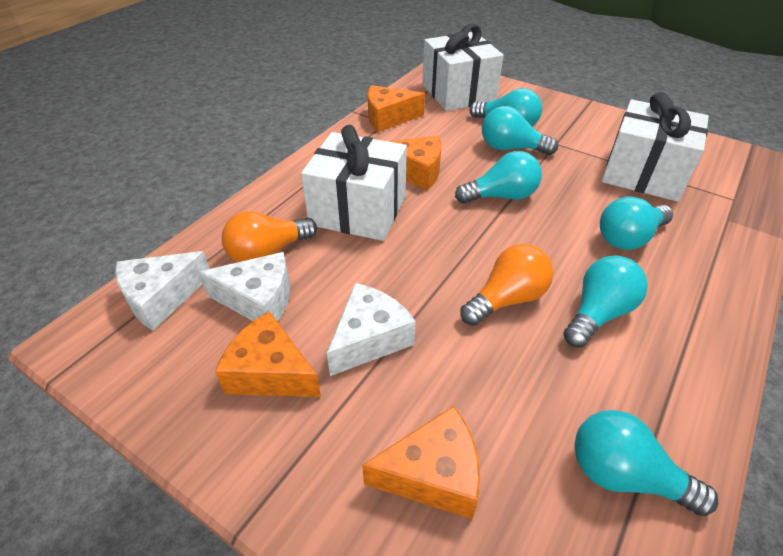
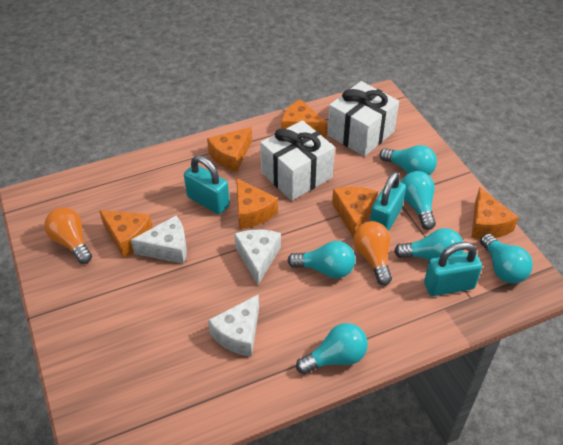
orange cheese: 4 -> 6
turquoise padlock: 0 -> 3
white gift: 3 -> 2

